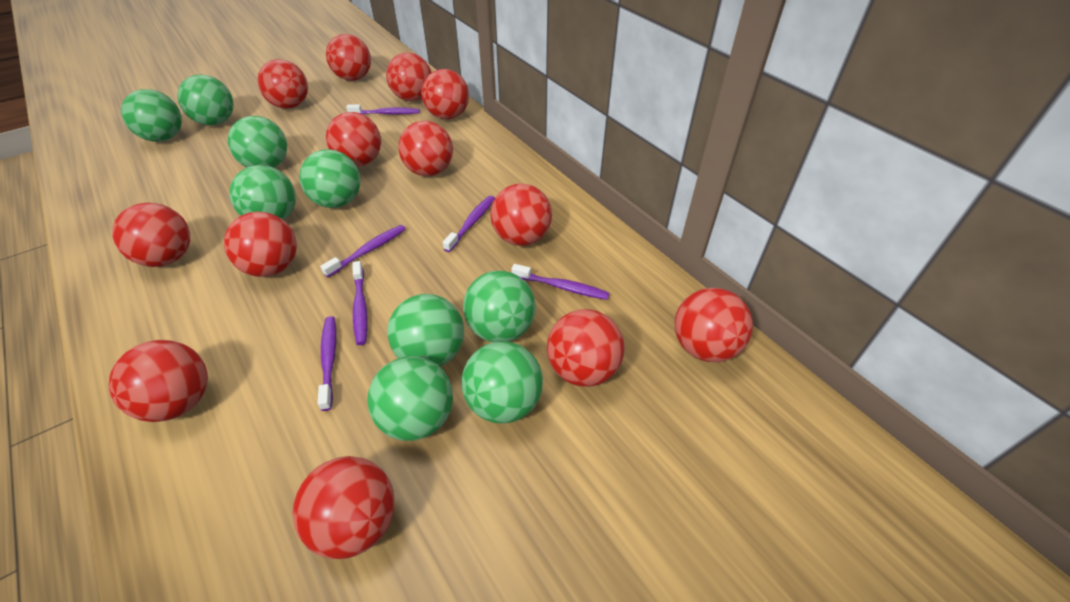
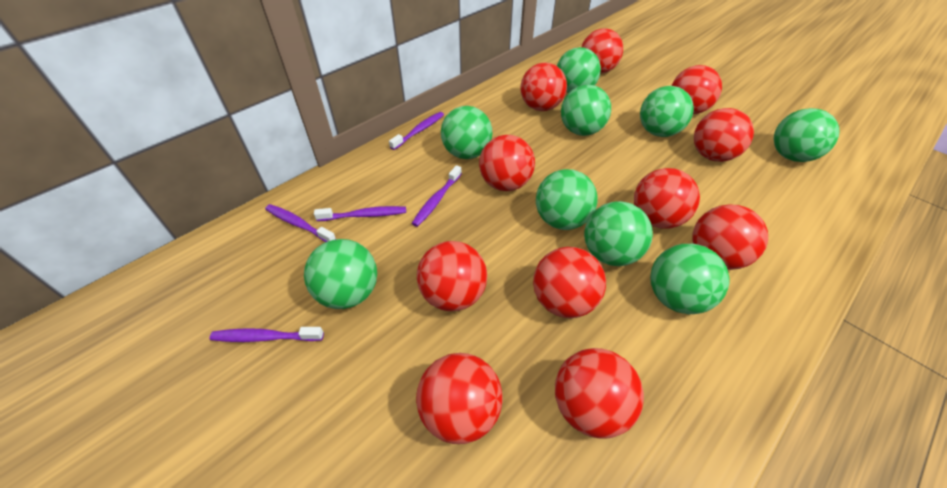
purple toothbrush: 6 -> 5
red ball: 13 -> 11

